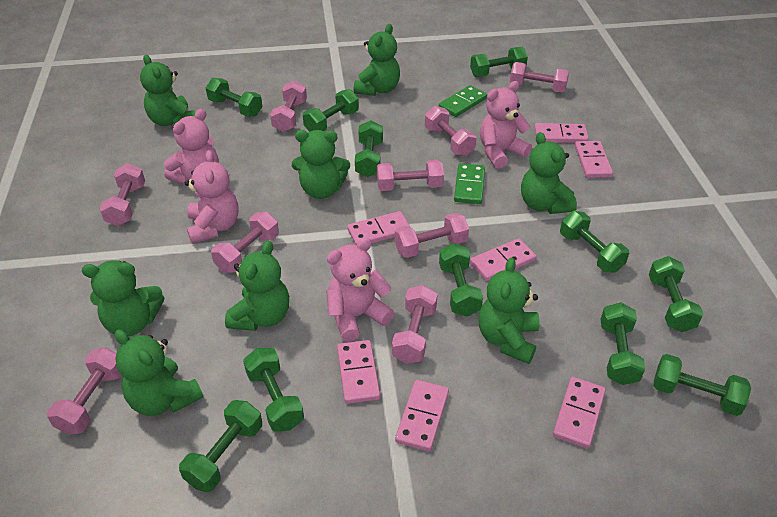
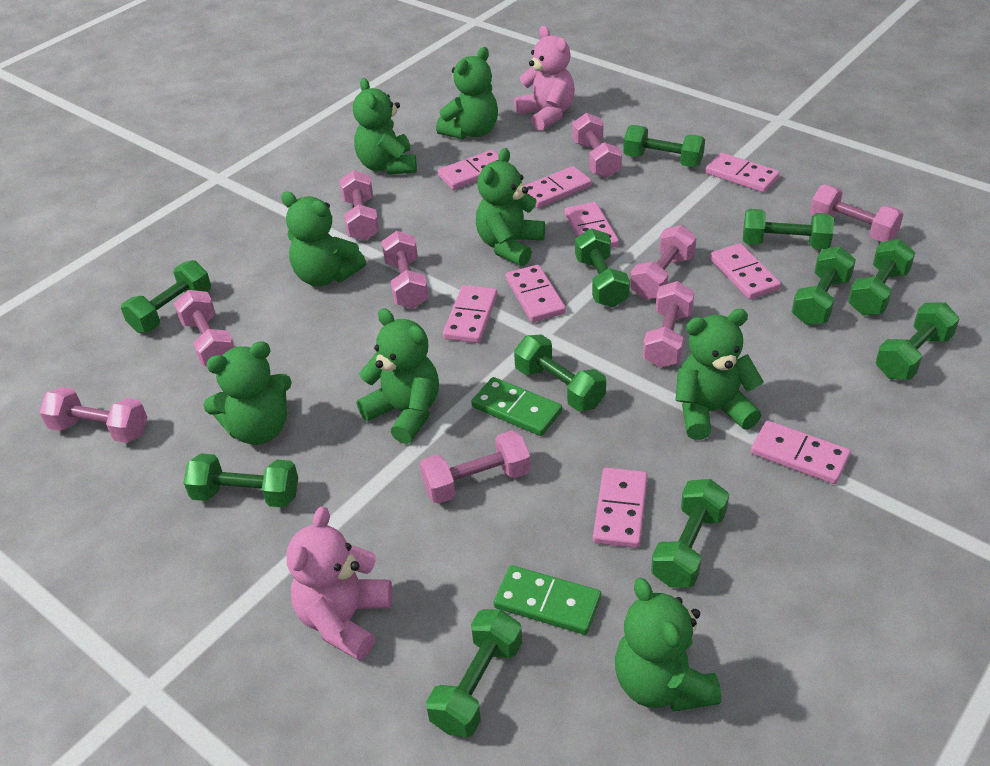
pink domino: 7 -> 9
pink teddy bear: 4 -> 2

